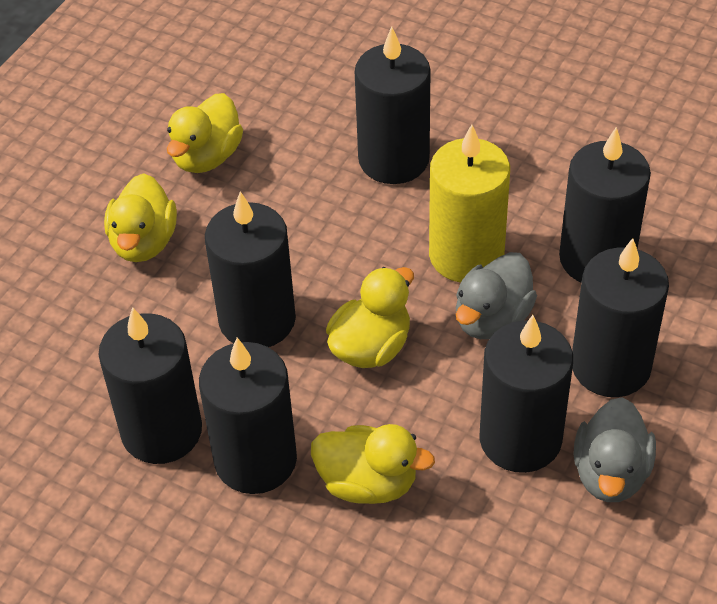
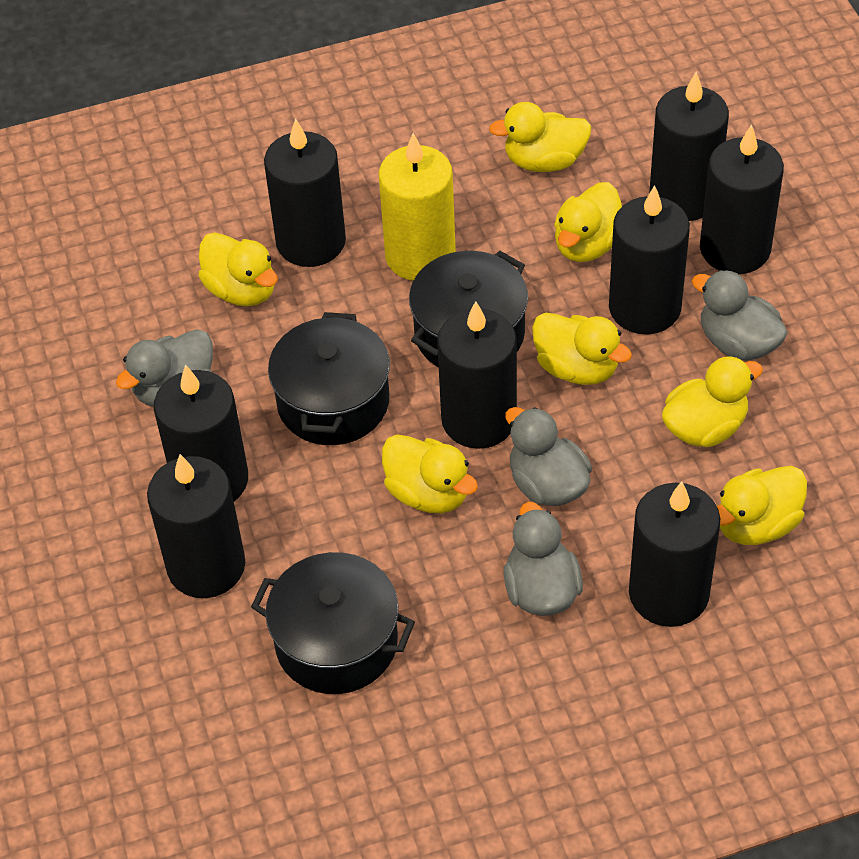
black candle: 7 -> 8
black pot: 0 -> 3
grey duck: 2 -> 4
yellow duck: 4 -> 7

